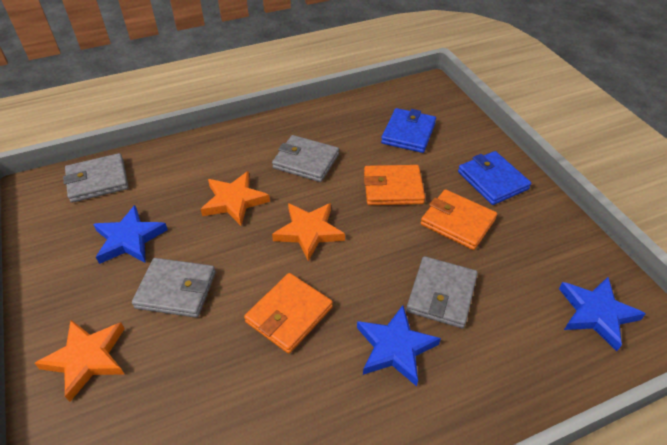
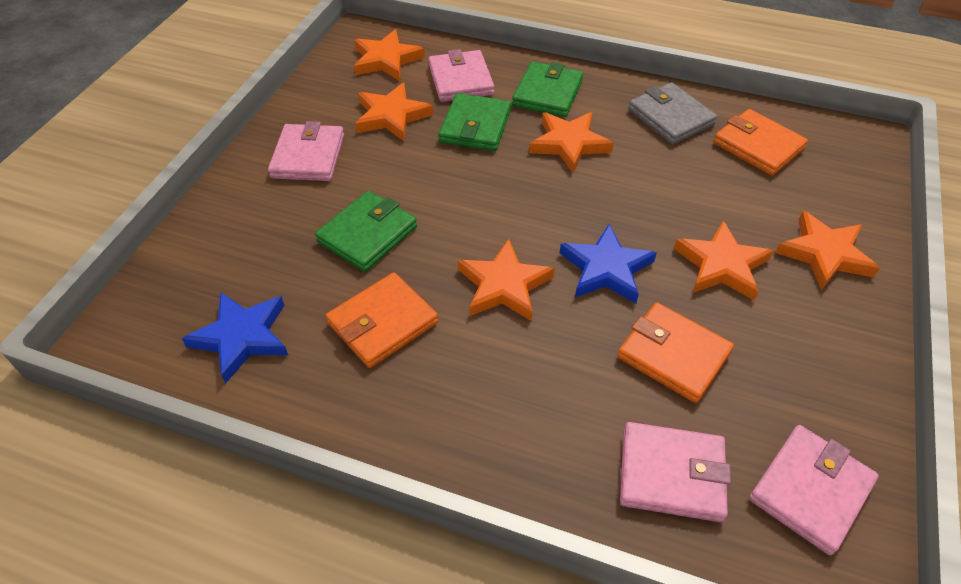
blue star: 3 -> 2
blue wallet: 2 -> 0
green wallet: 0 -> 3
grey wallet: 4 -> 1
orange star: 3 -> 6
pink wallet: 0 -> 4

